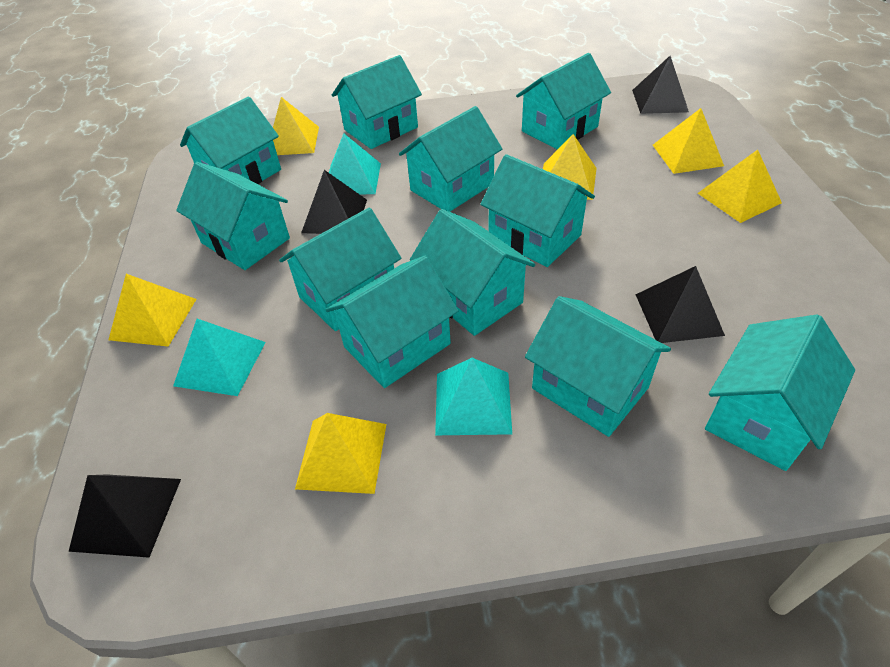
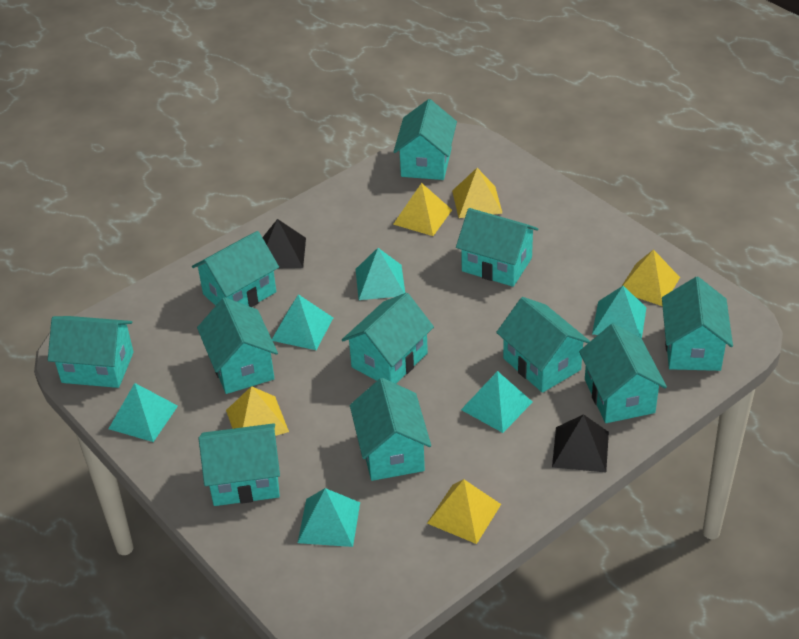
black pyramid: 4 -> 2
turquoise pyramid: 3 -> 6
yellow pyramid: 6 -> 5

